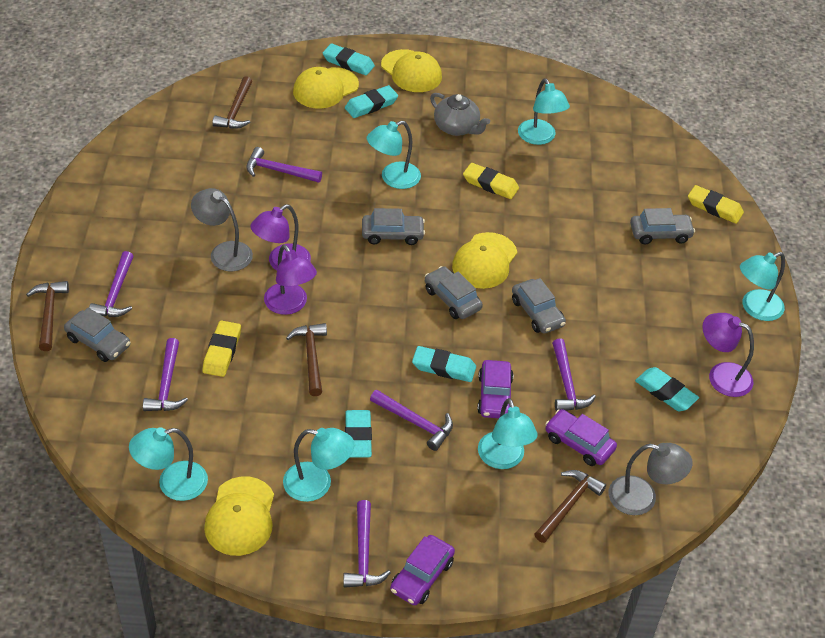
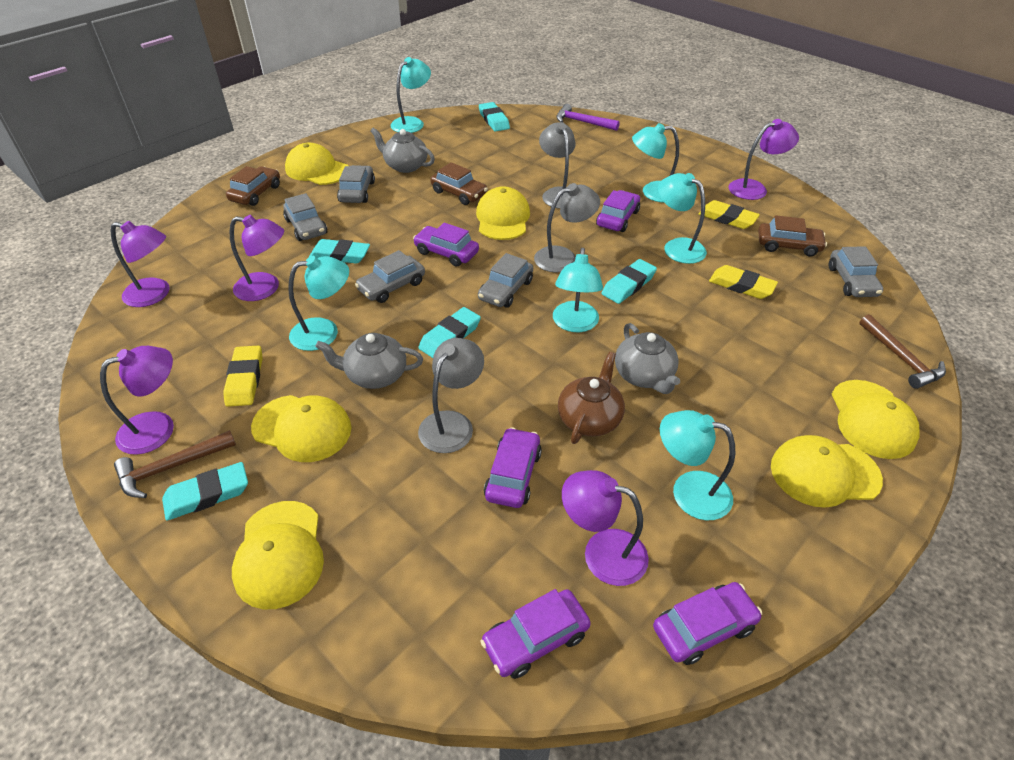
brown car: 0 -> 3
brown hammer: 4 -> 2
brown teapot: 0 -> 1
grey lamp: 2 -> 3
grey teapot: 1 -> 3
purple car: 3 -> 5
purple hammer: 6 -> 1
purple lamp: 3 -> 5
yellow cap: 4 -> 6

